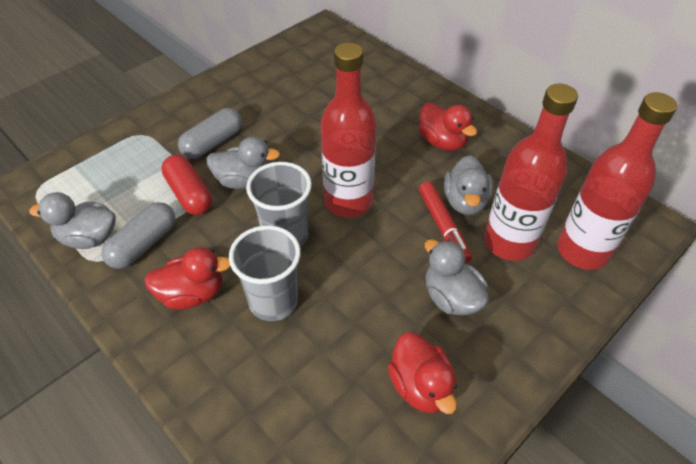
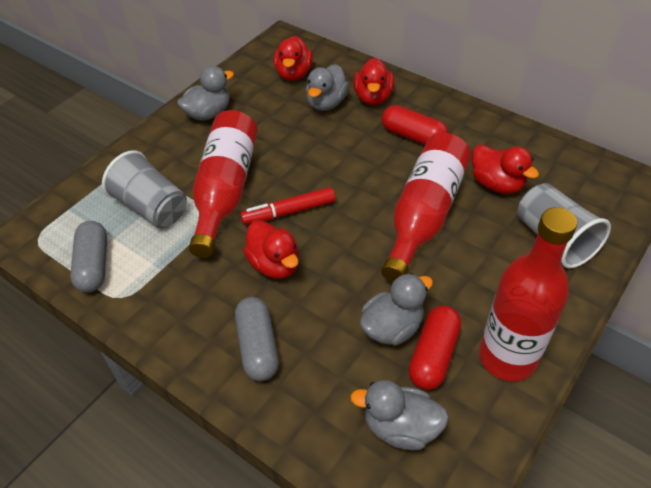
red capsule: 1 -> 2
red duck: 3 -> 4

